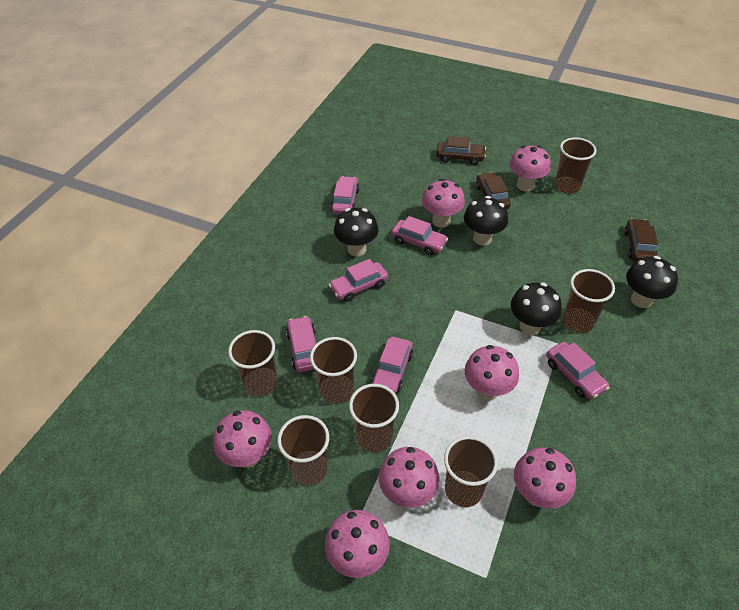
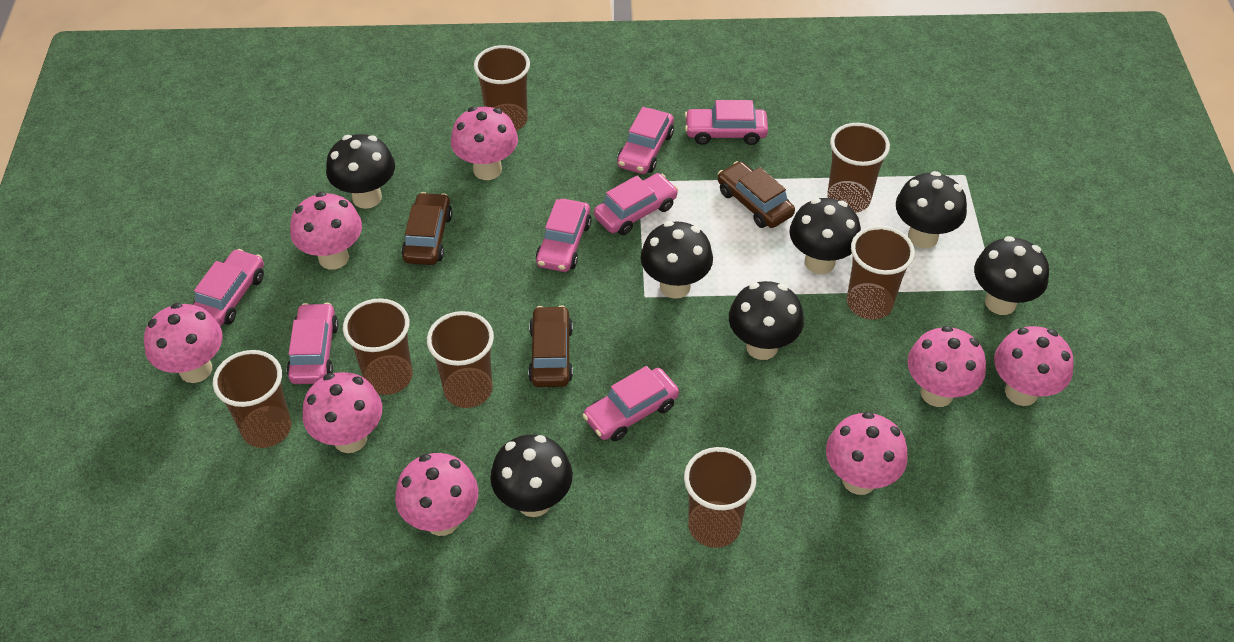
black mushroom: 4 -> 7
pink car: 6 -> 7
pink mushroom: 7 -> 8

